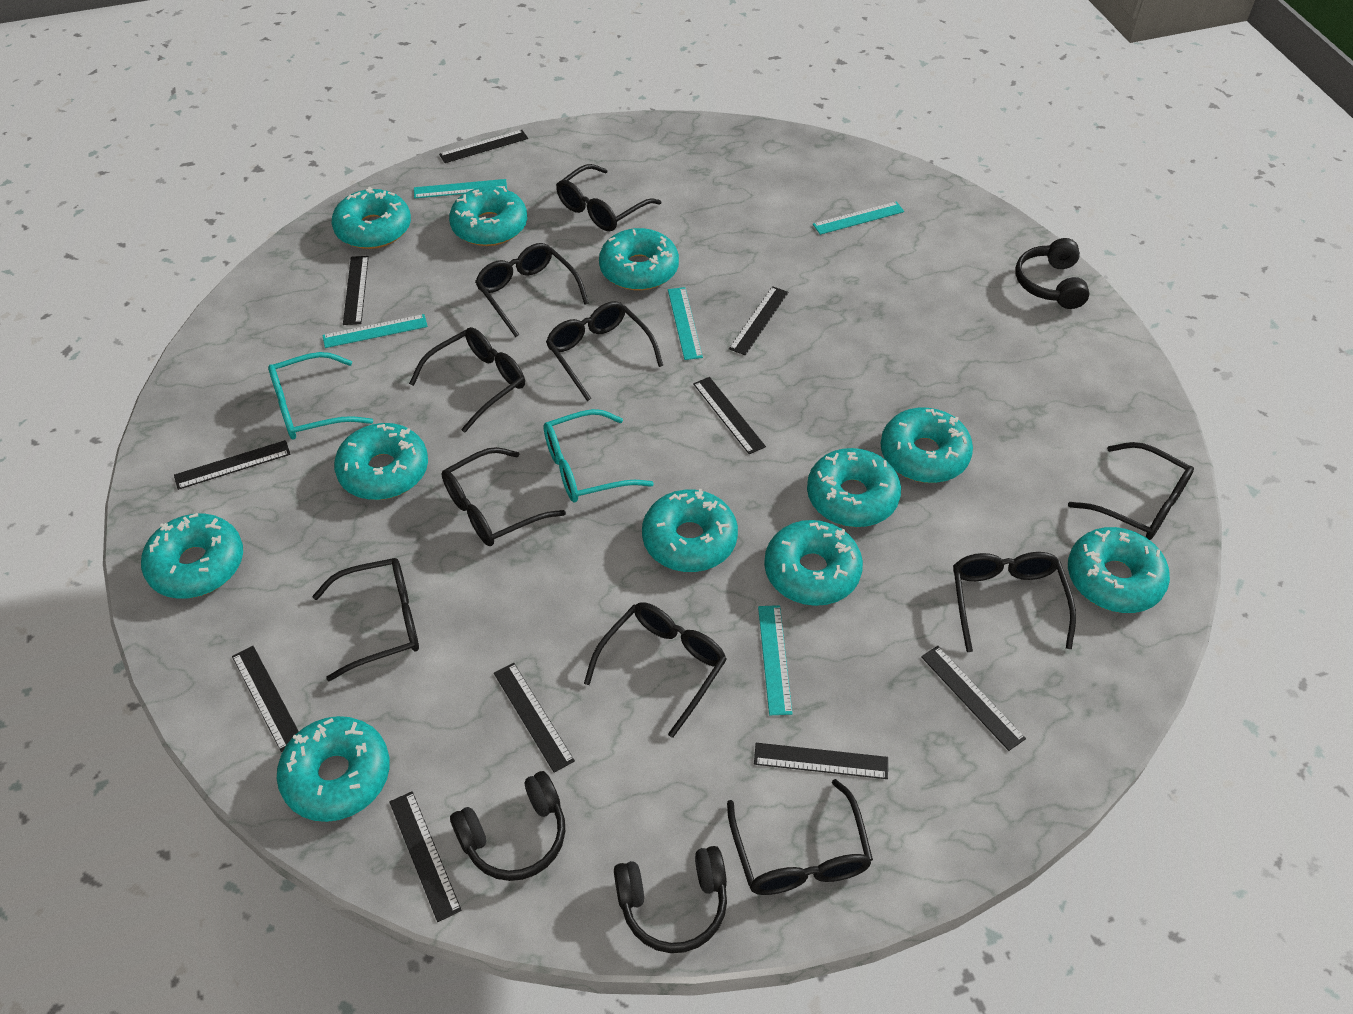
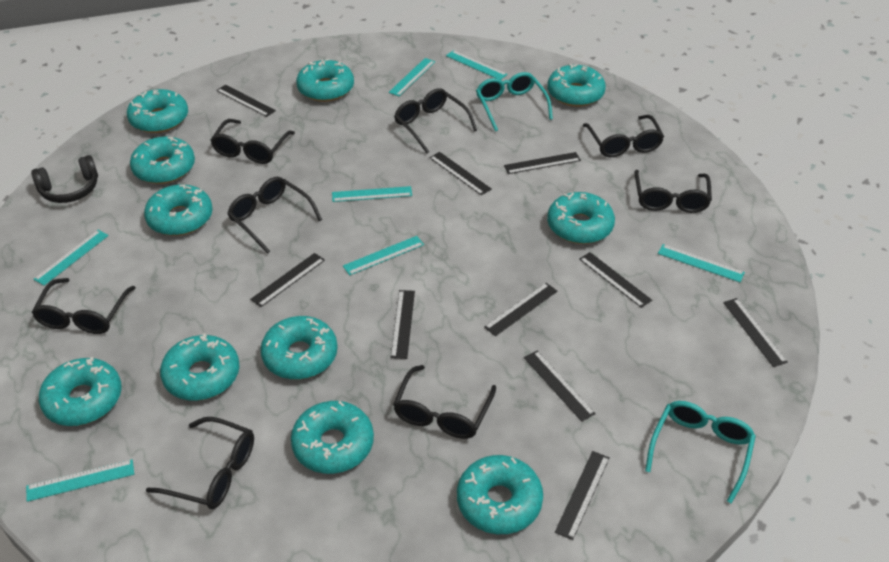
black glasses: 10 -> 8
black headphones: 3 -> 1
turquoise ruler: 5 -> 7

